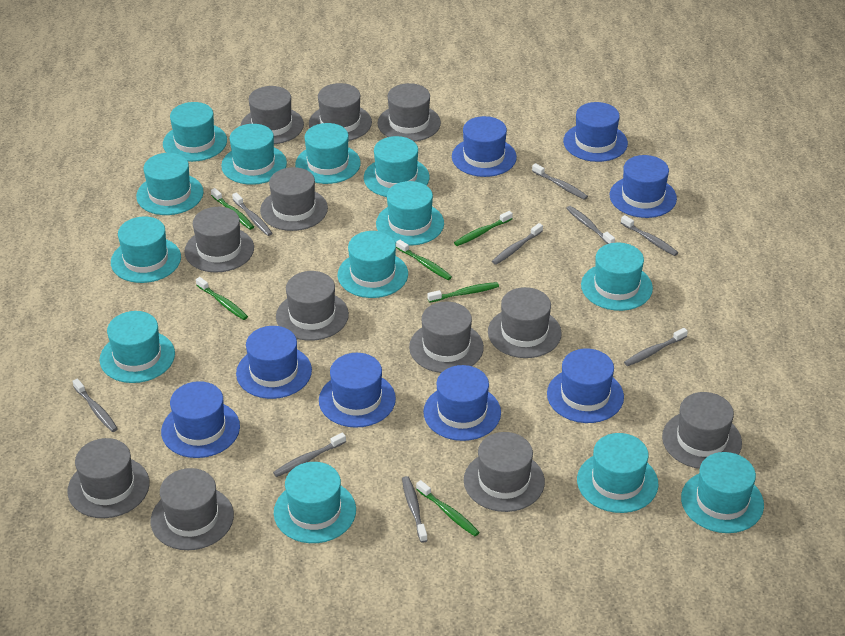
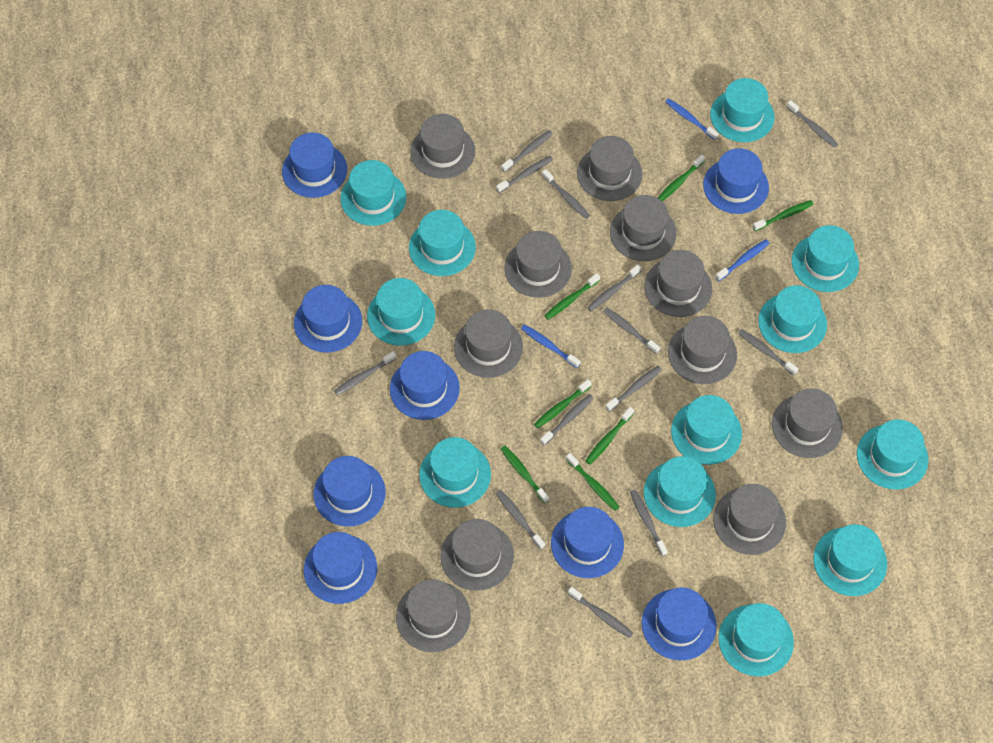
blue toothbrush: 0 -> 3
green toothbrush: 6 -> 7
grey hat: 12 -> 11
grey toothbrush: 9 -> 13
turquoise hat: 13 -> 12

